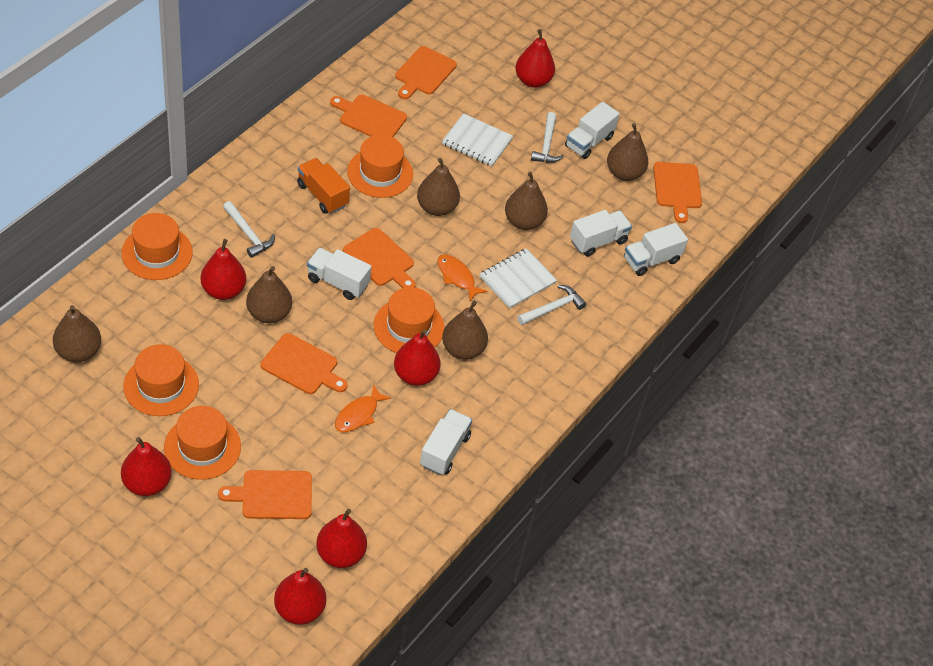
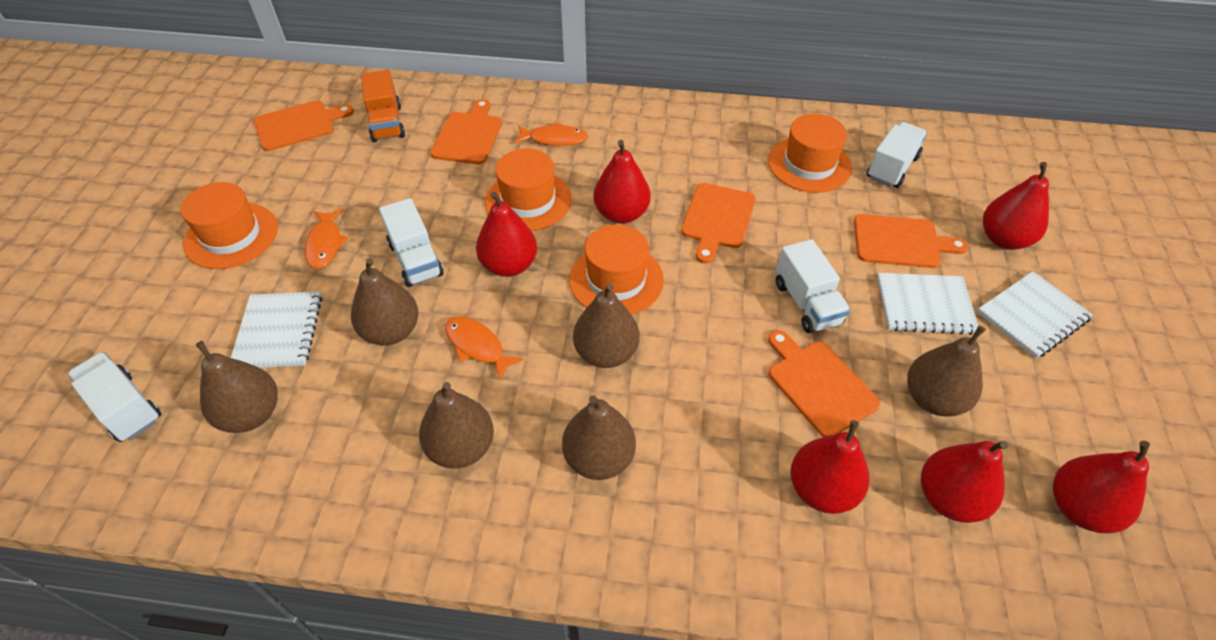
orange cutting board: 6 -> 5
orange fish: 2 -> 3
orange hat: 5 -> 4
white hammer: 3 -> 0
white notebook: 2 -> 3
white truck: 5 -> 4

